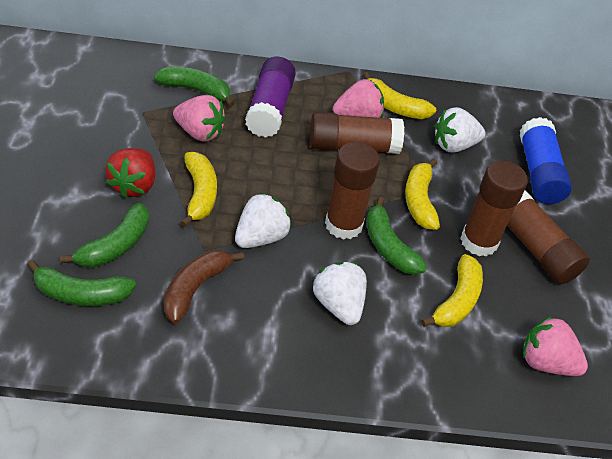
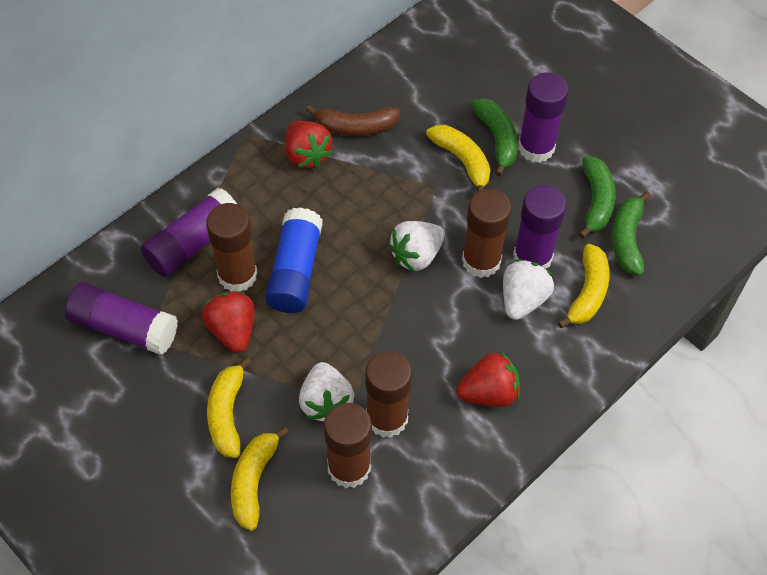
green banana: 4 -> 3
pink strawberry: 3 -> 0
purple glue stick: 1 -> 4
red strawberry: 1 -> 3

